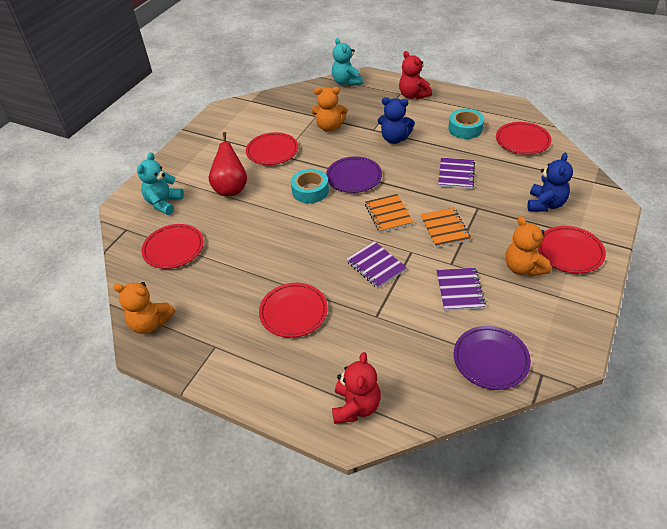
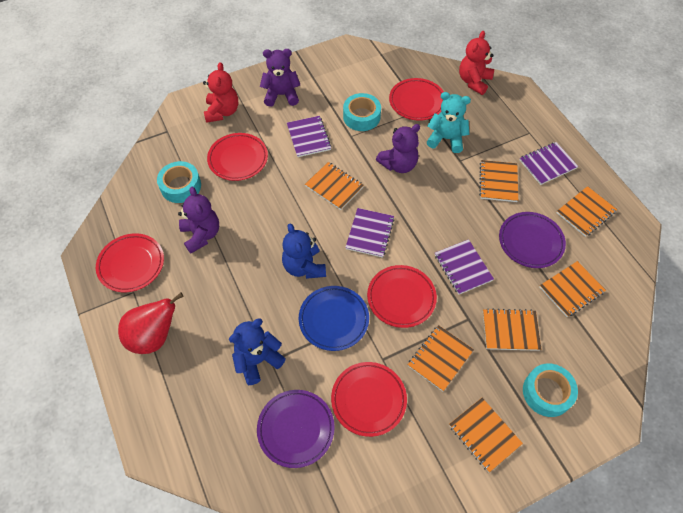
blue plate: 0 -> 1
orange notebook: 2 -> 7
orange teddy bear: 3 -> 0
purple notebook: 3 -> 4
purple teddy bear: 0 -> 3
turquoise tape: 2 -> 3
turquoise teddy bear: 2 -> 1

